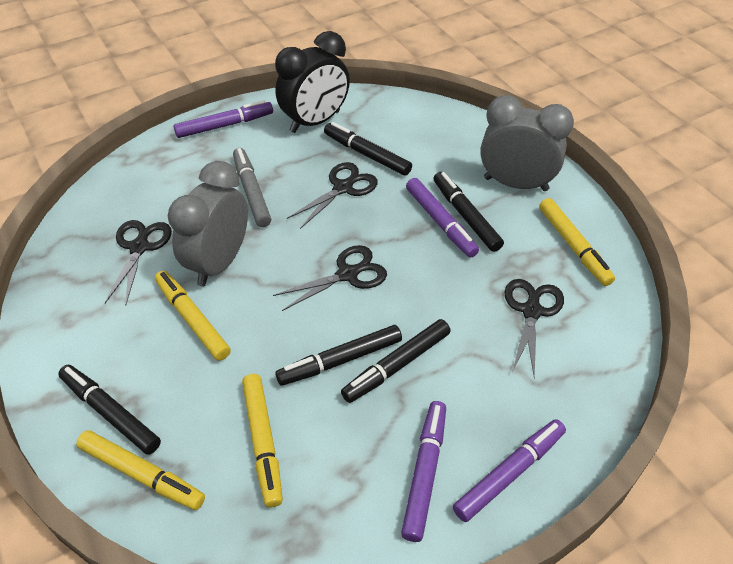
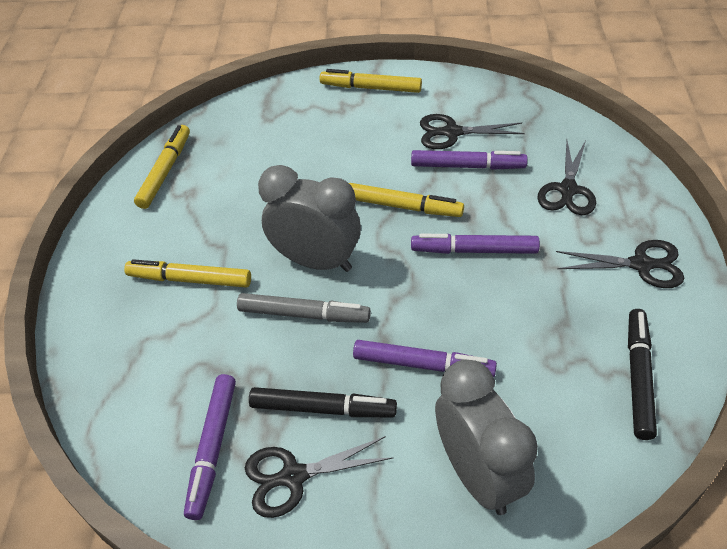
black clock: 1 -> 0
black marker: 5 -> 2

